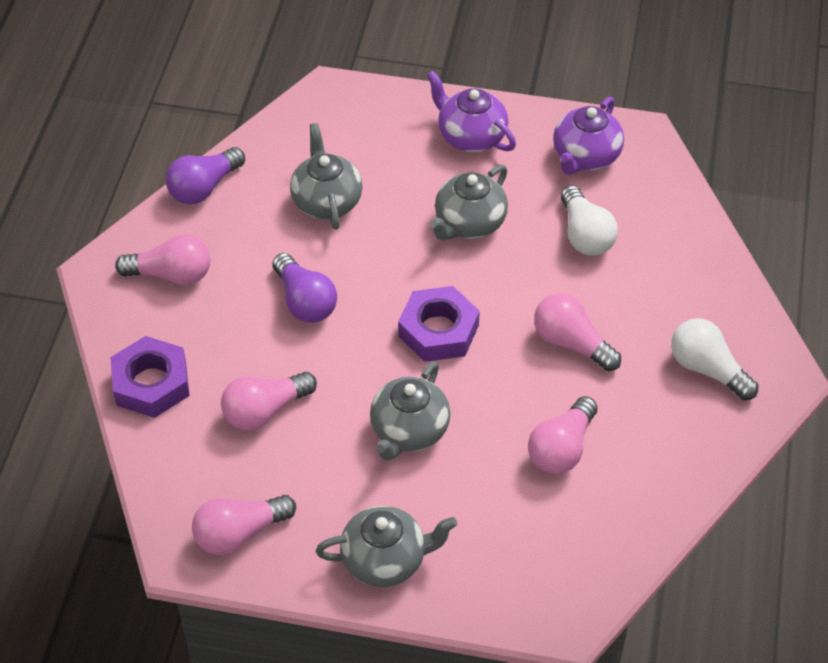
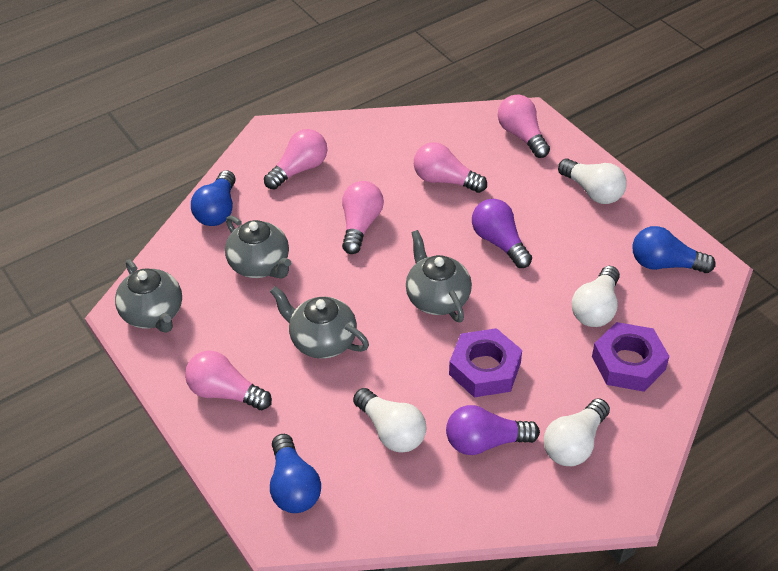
blue light bulb: 0 -> 3
purple teapot: 2 -> 0
white light bulb: 2 -> 4

